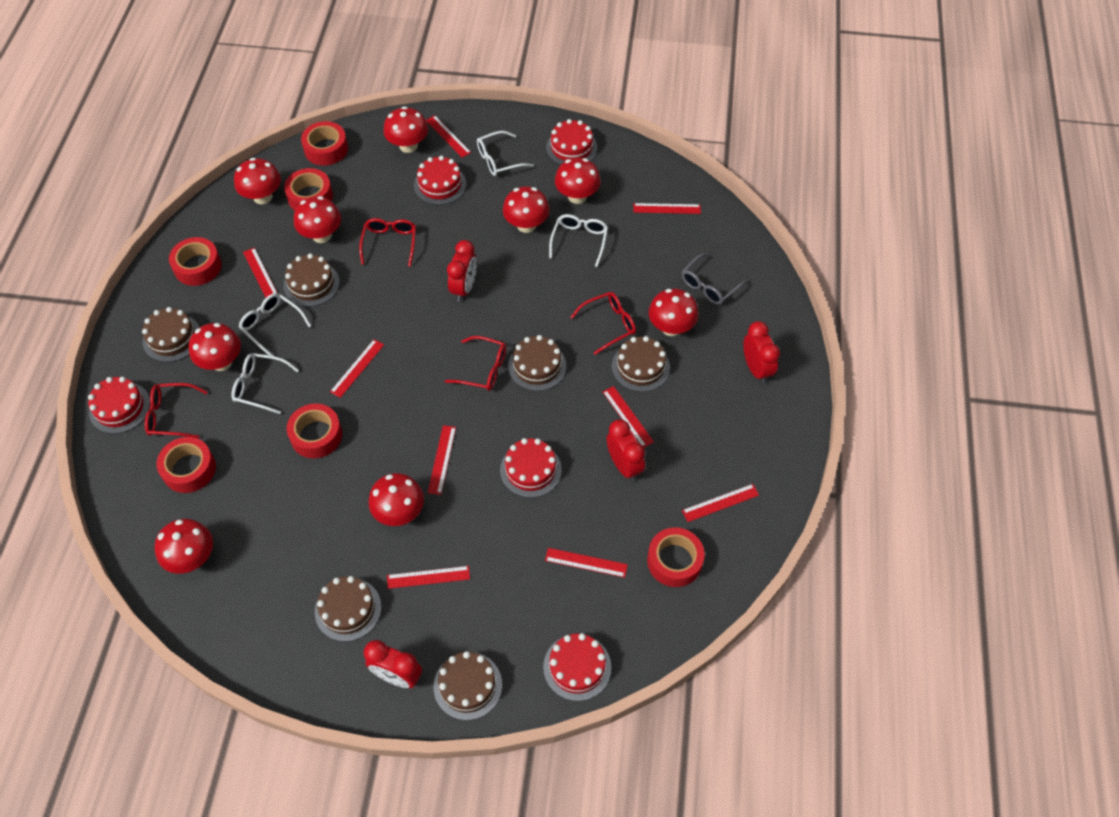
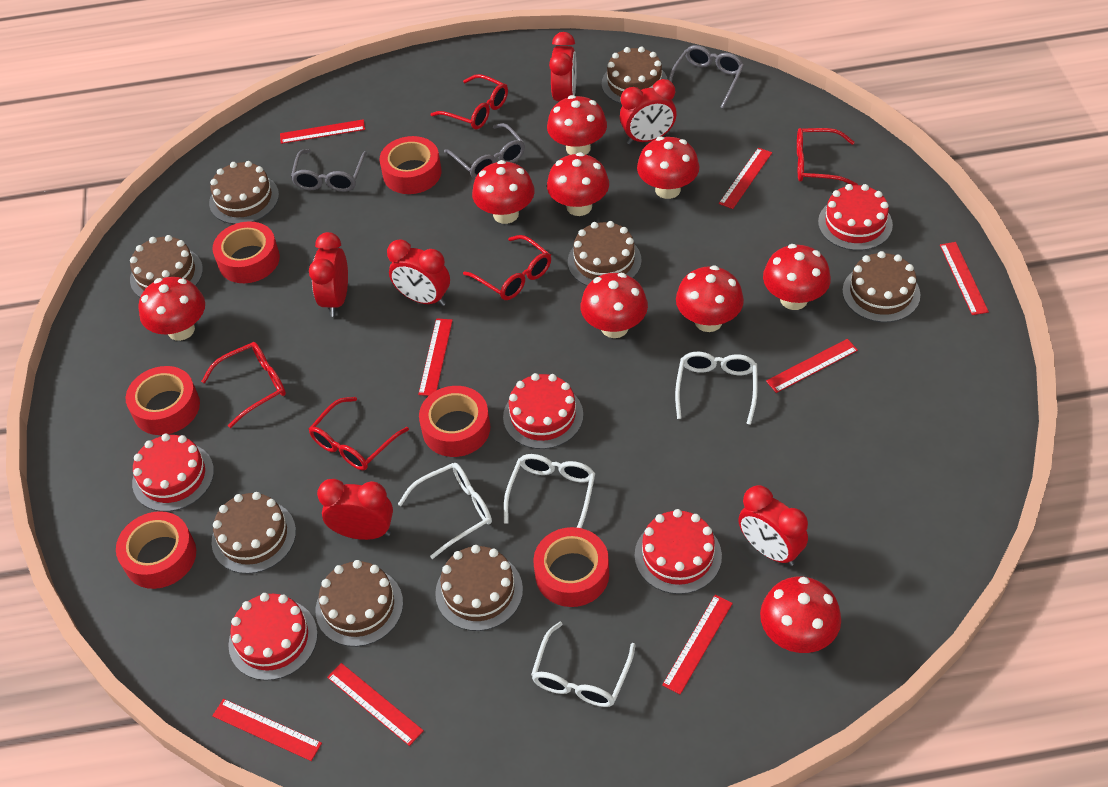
brown cake: 6 -> 8
grey glasses: 1 -> 3
red clock: 4 -> 6
red glasses: 4 -> 5
red ruler: 9 -> 8

